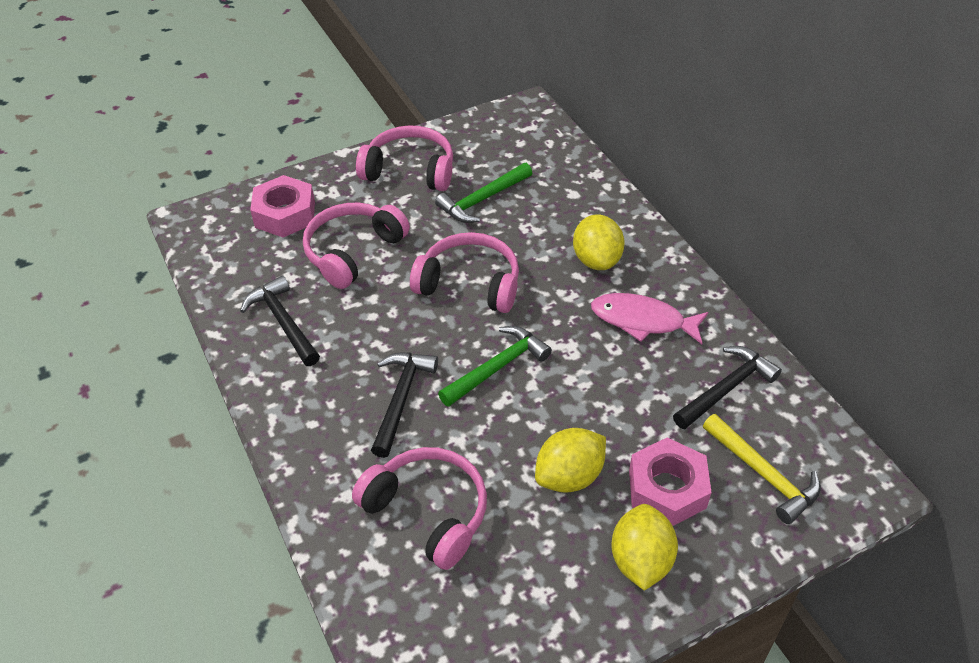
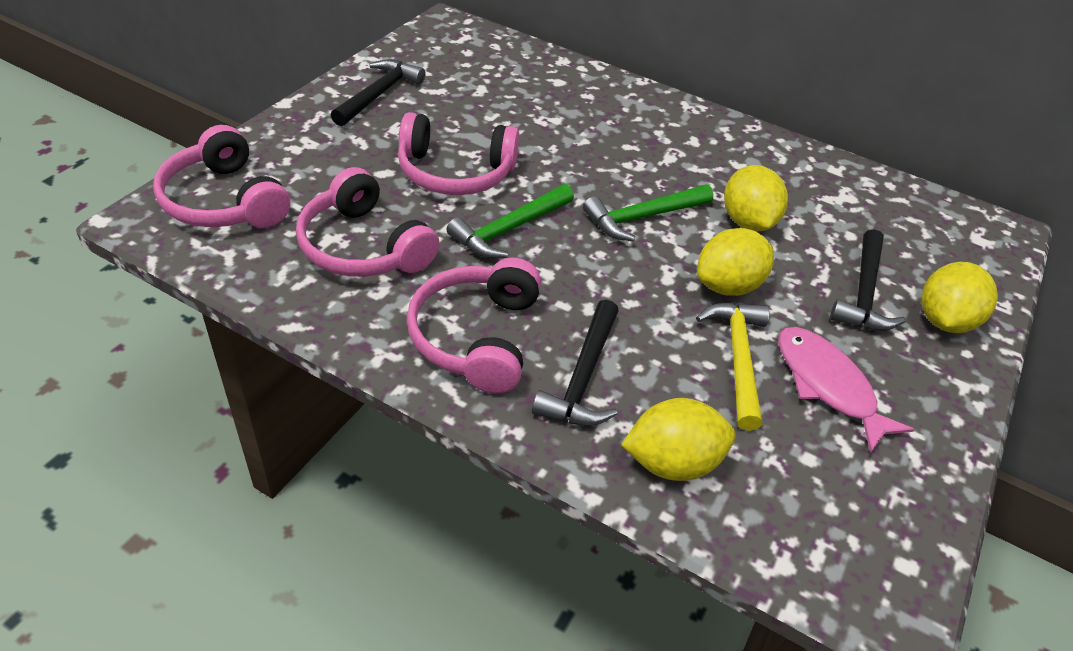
pink nut: 2 -> 0
yellow lemon: 3 -> 4

